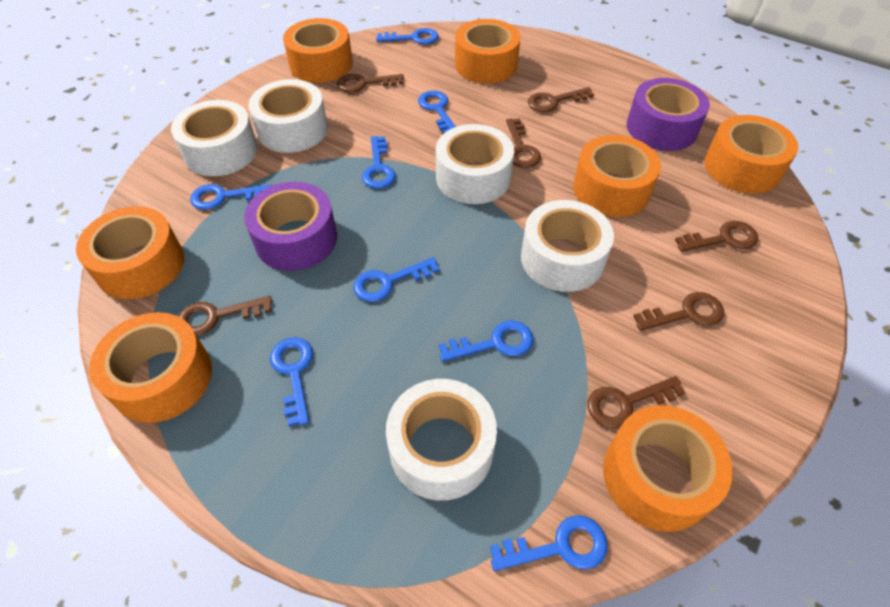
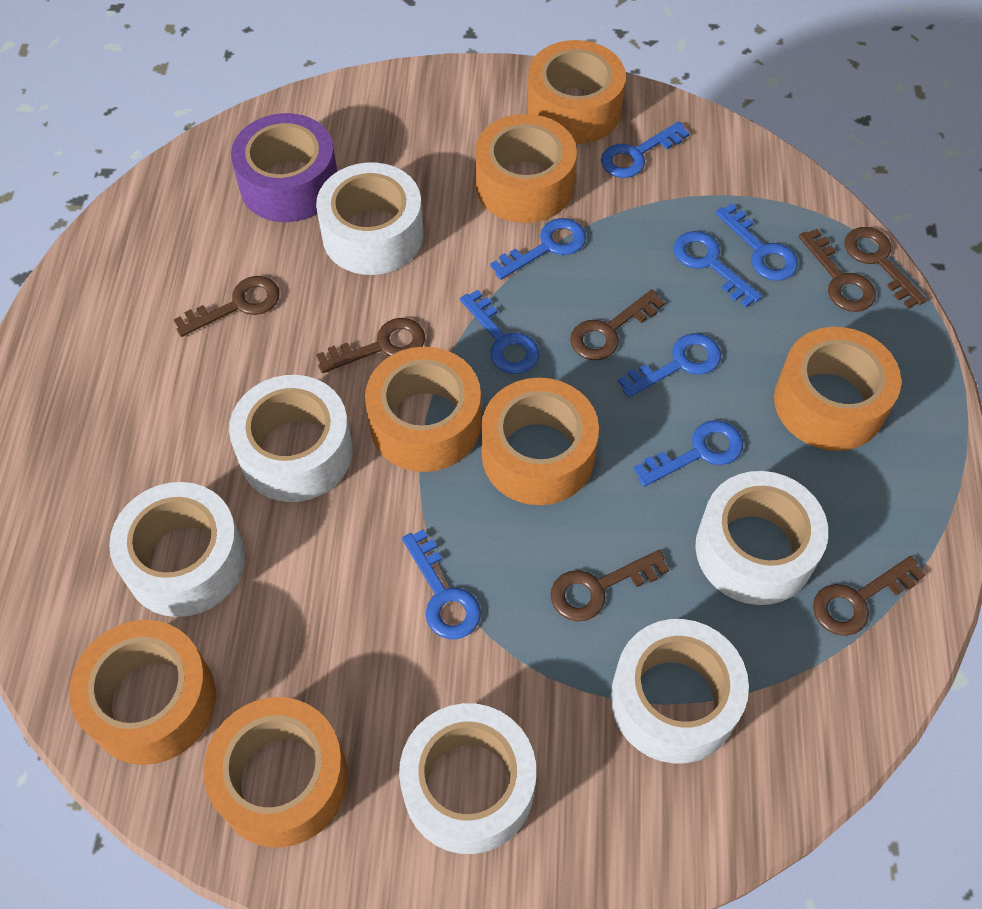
purple tape: 2 -> 1
white tape: 5 -> 6

